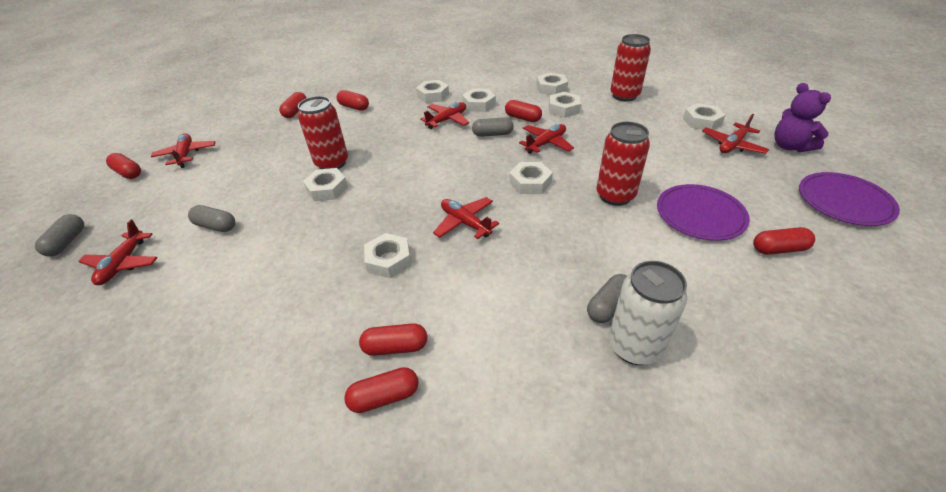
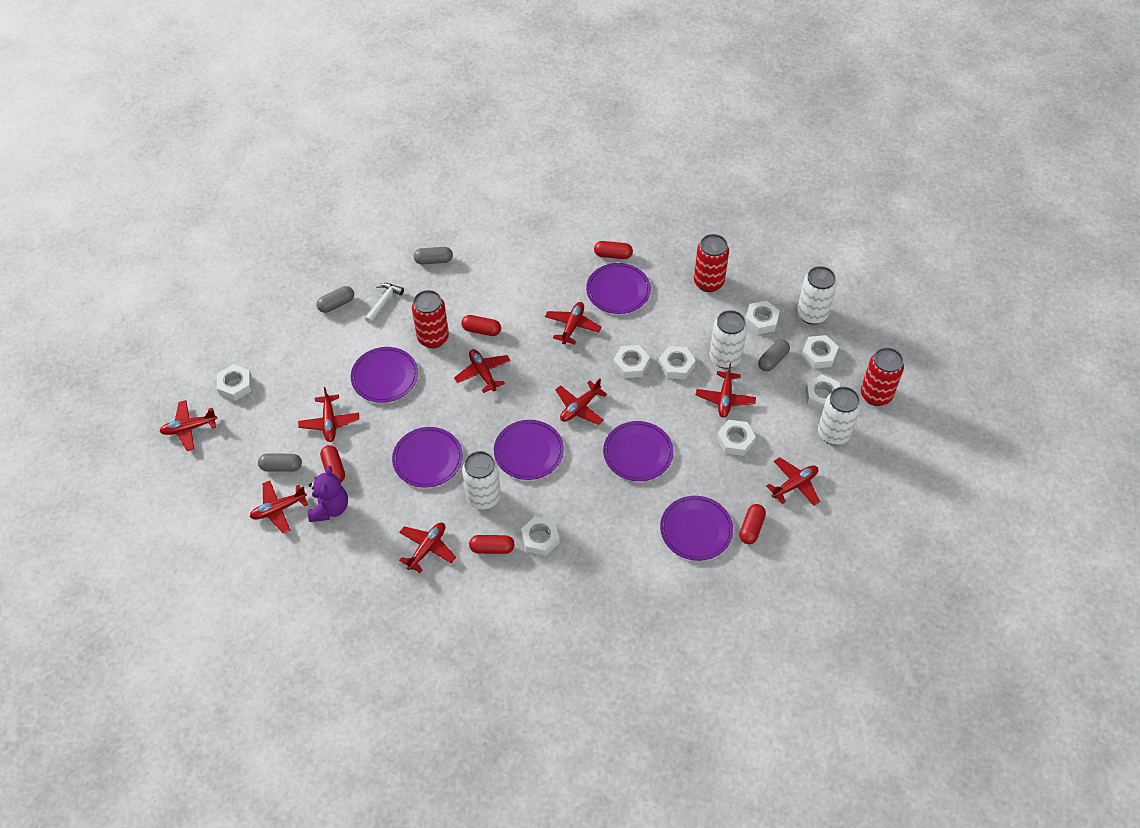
purple plate: 2 -> 6
red capsule: 7 -> 5
red plane: 6 -> 9
white can: 1 -> 4
white hammer: 0 -> 1

